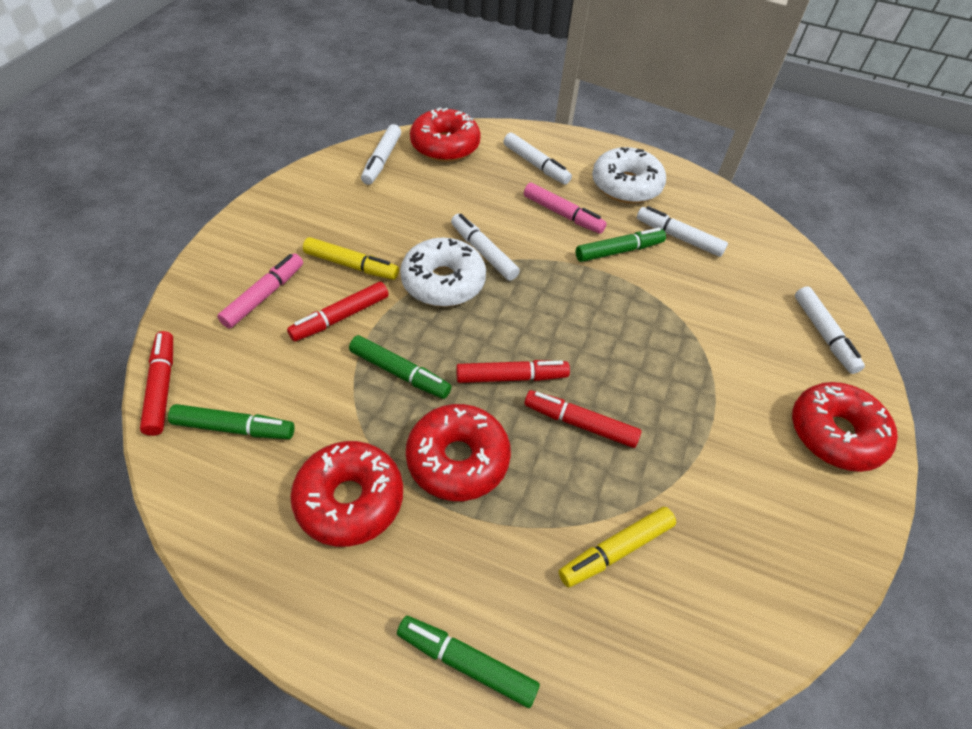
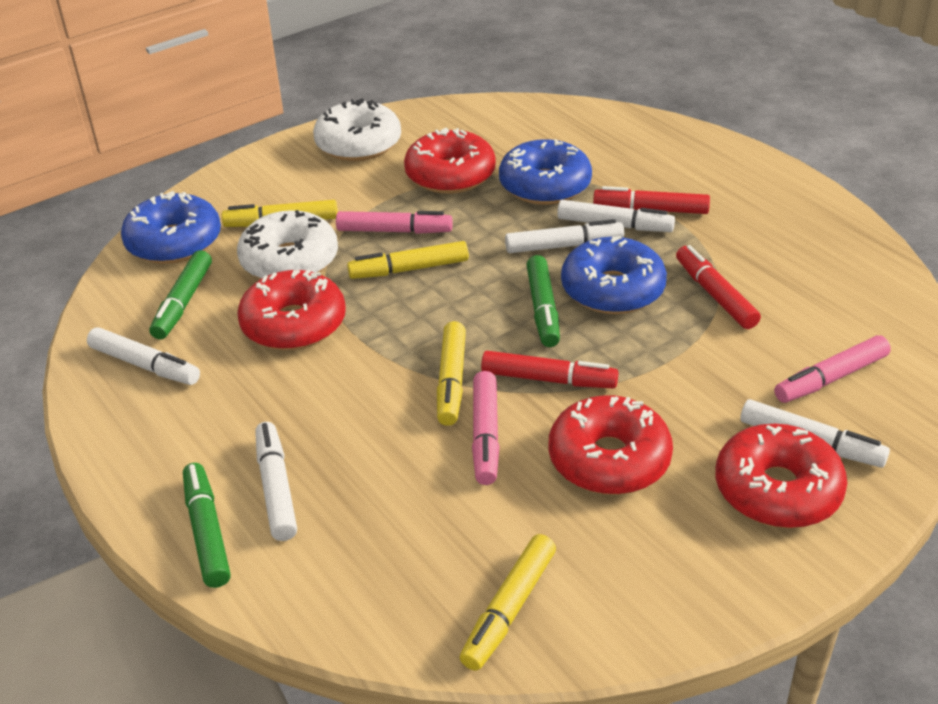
blue donut: 0 -> 3
green marker: 4 -> 3
pink marker: 2 -> 3
red marker: 4 -> 3
yellow marker: 2 -> 4

